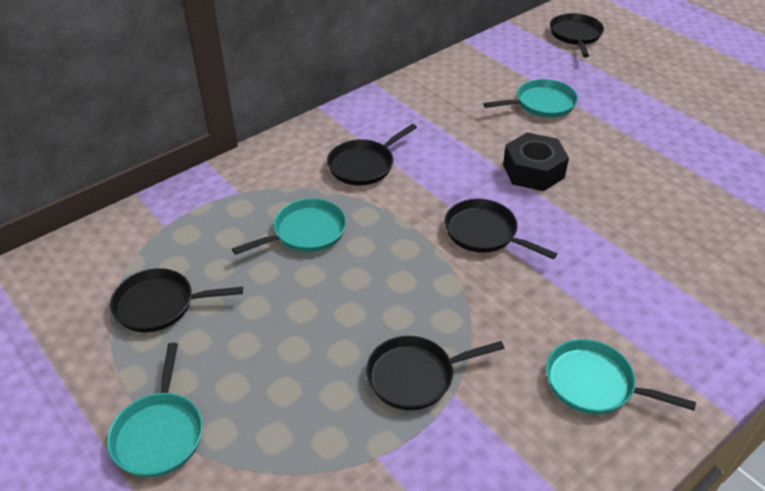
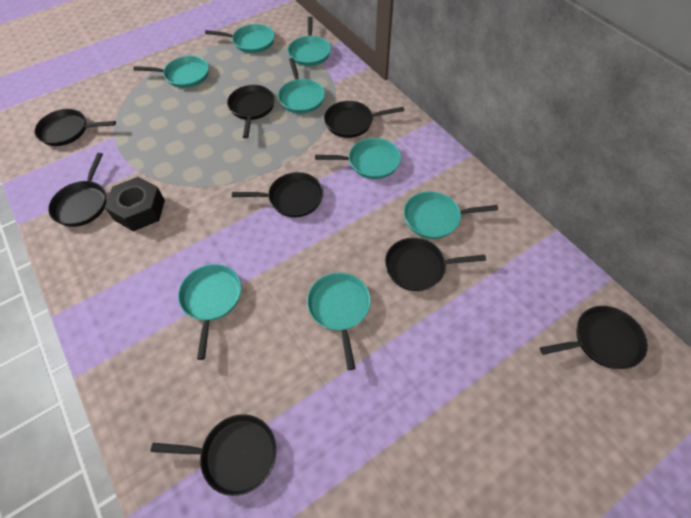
black pan: 5 -> 8
turquoise pan: 4 -> 8

